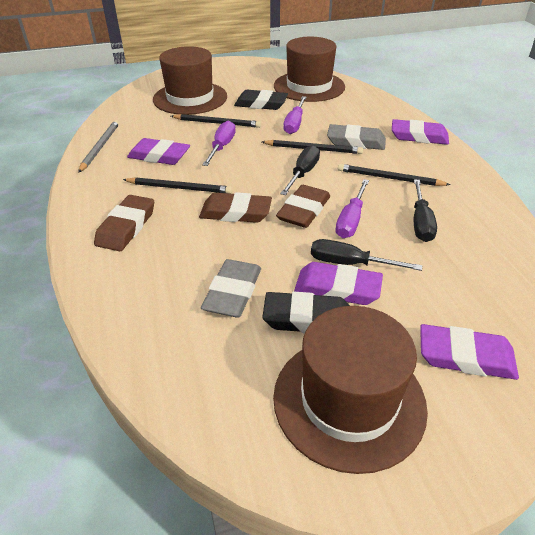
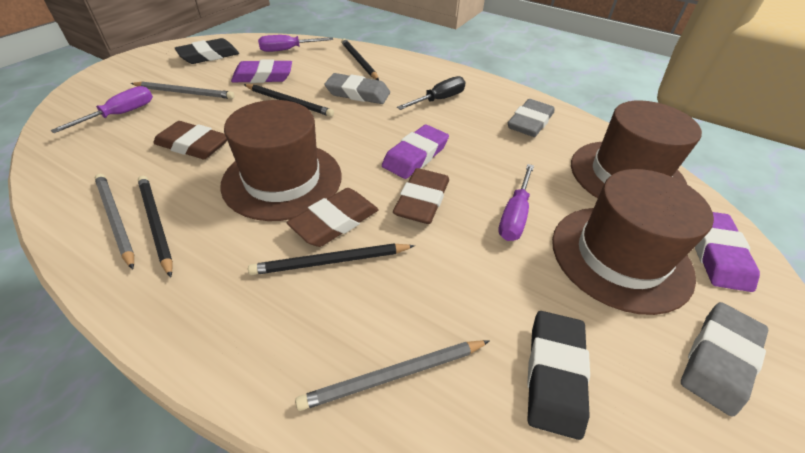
black screwdriver: 3 -> 1
grey eraser: 2 -> 3
grey pencil: 1 -> 3
purple eraser: 4 -> 3

